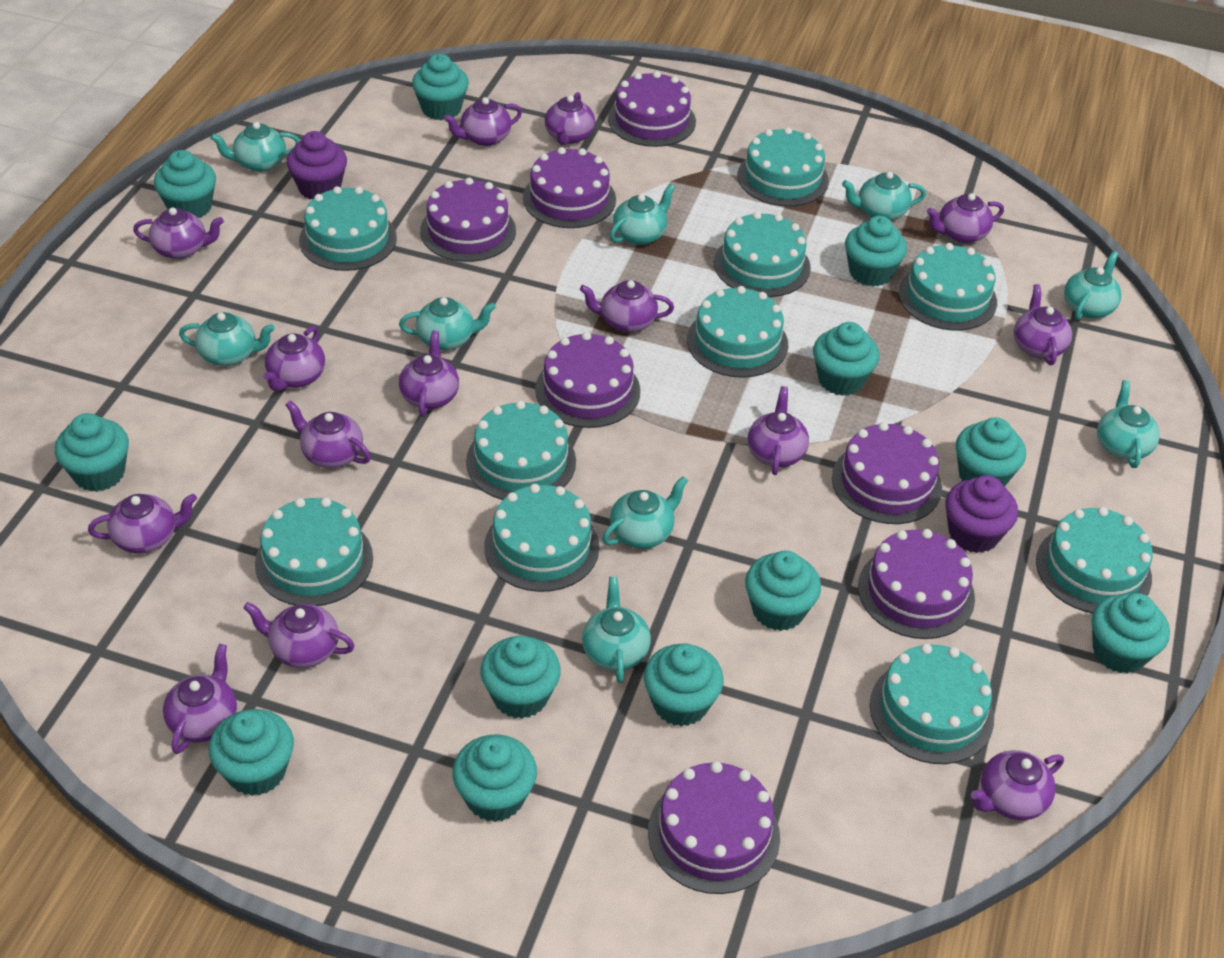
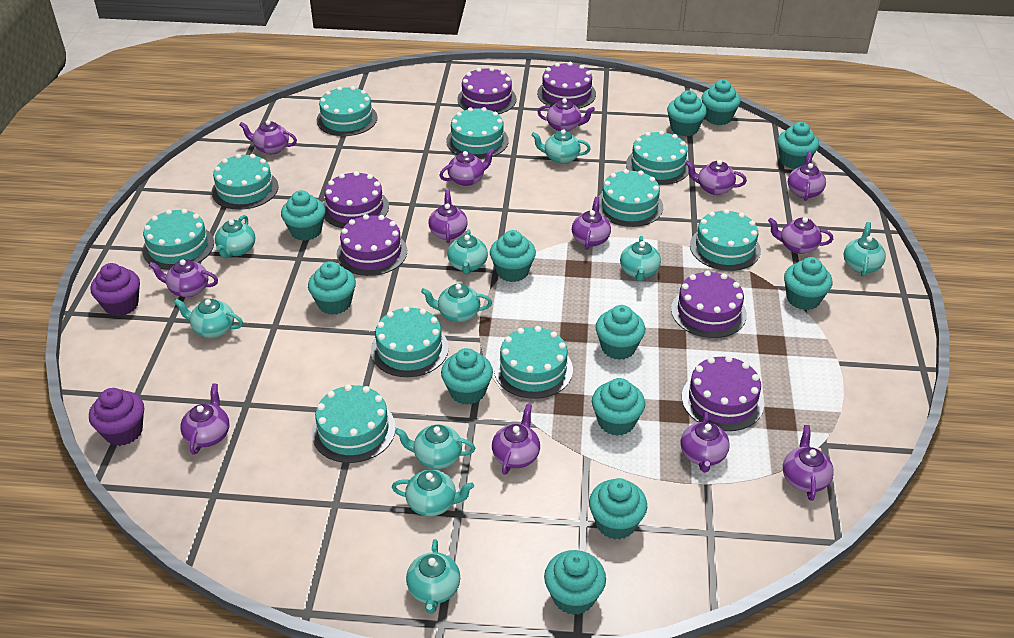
purple cake: 7 -> 6
purple teapot: 14 -> 13
turquoise teapot: 9 -> 10

